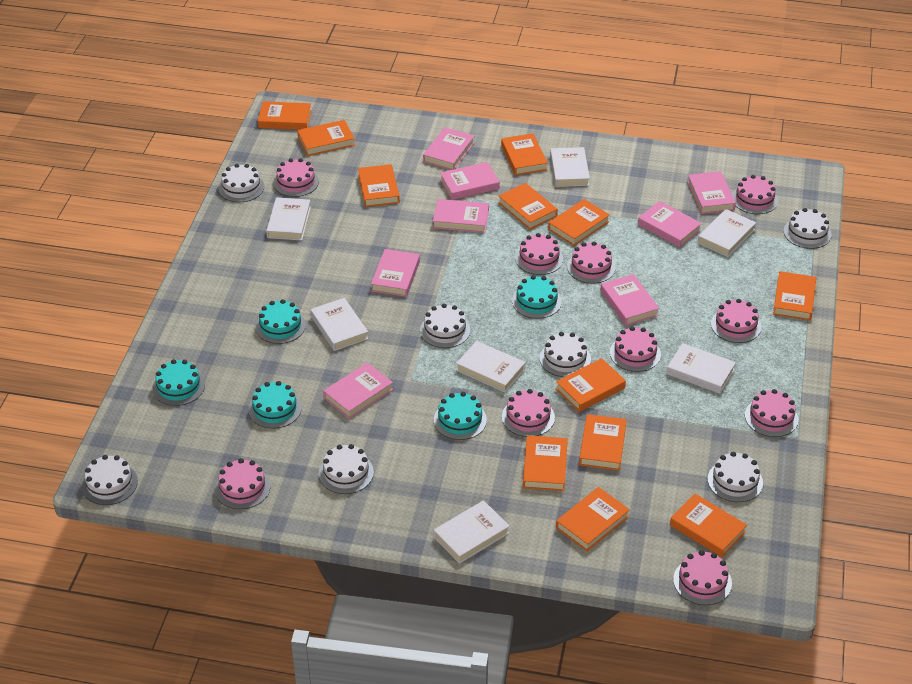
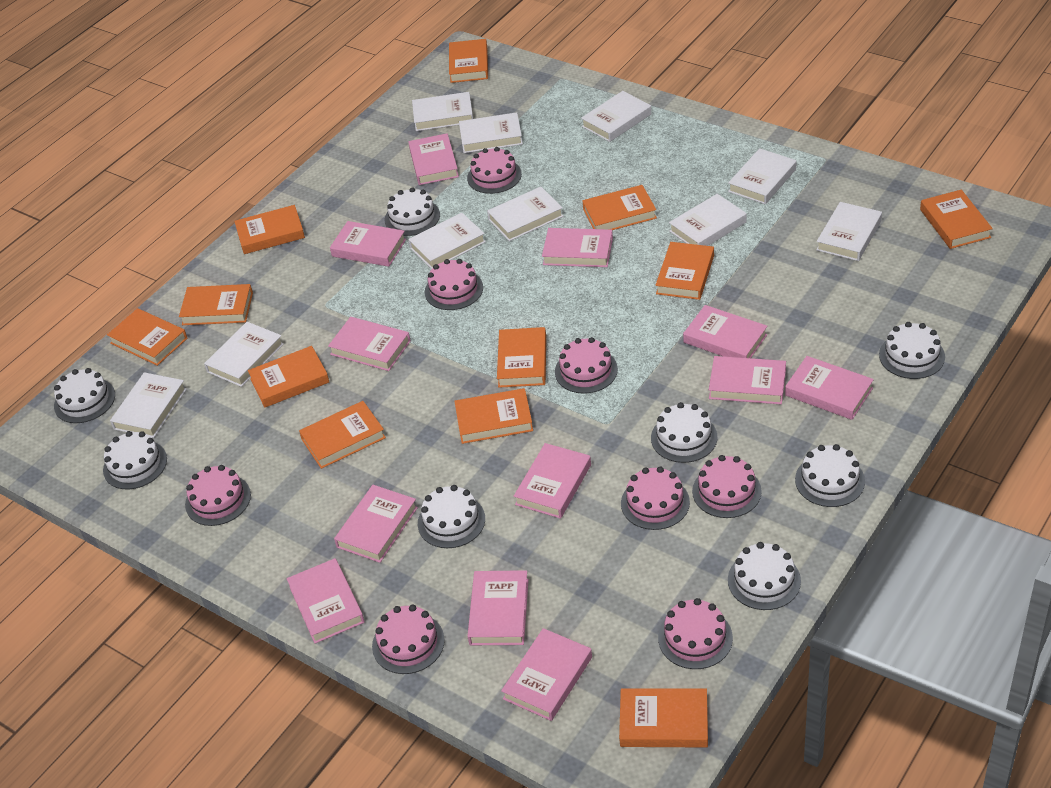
pink book: 8 -> 12
pink cake: 10 -> 8
turquoise cake: 5 -> 0
white book: 7 -> 10
white cake: 7 -> 8

